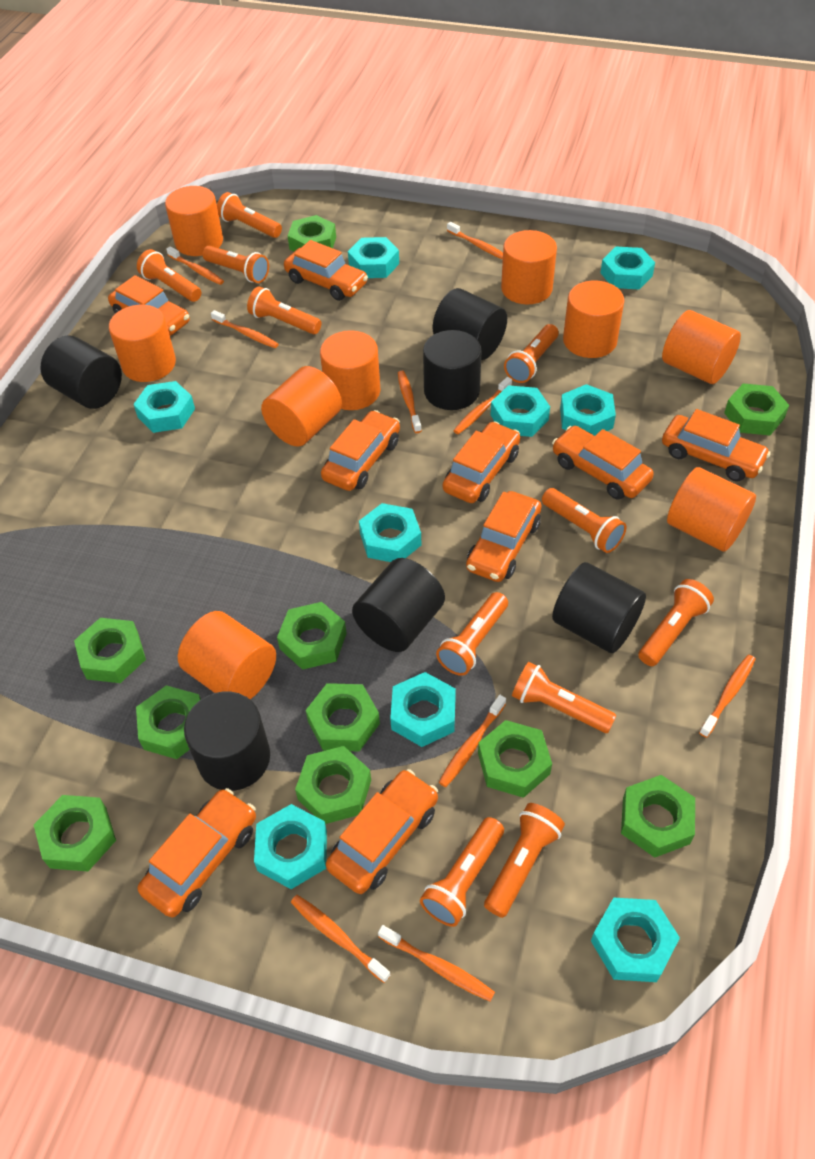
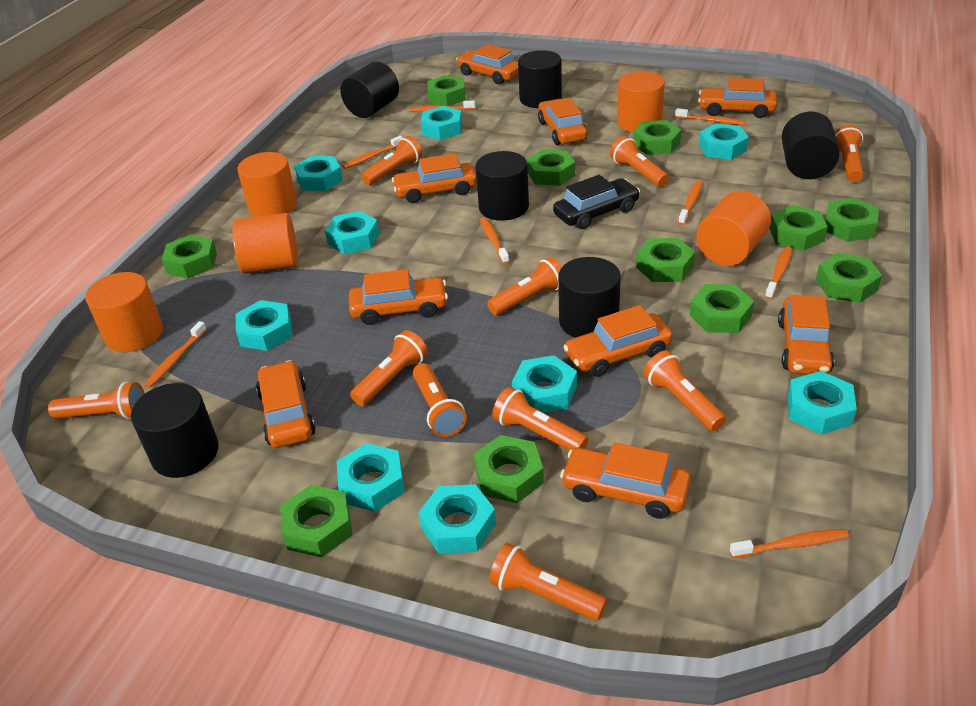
black car: 0 -> 1
green nut: 10 -> 11
orange cylinder: 9 -> 5
orange flashlight: 11 -> 10
orange toothbrush: 9 -> 8

